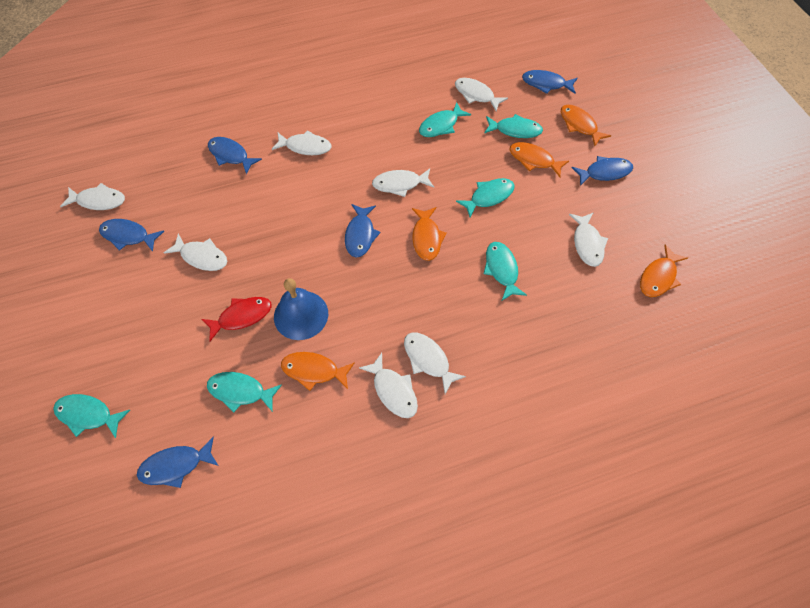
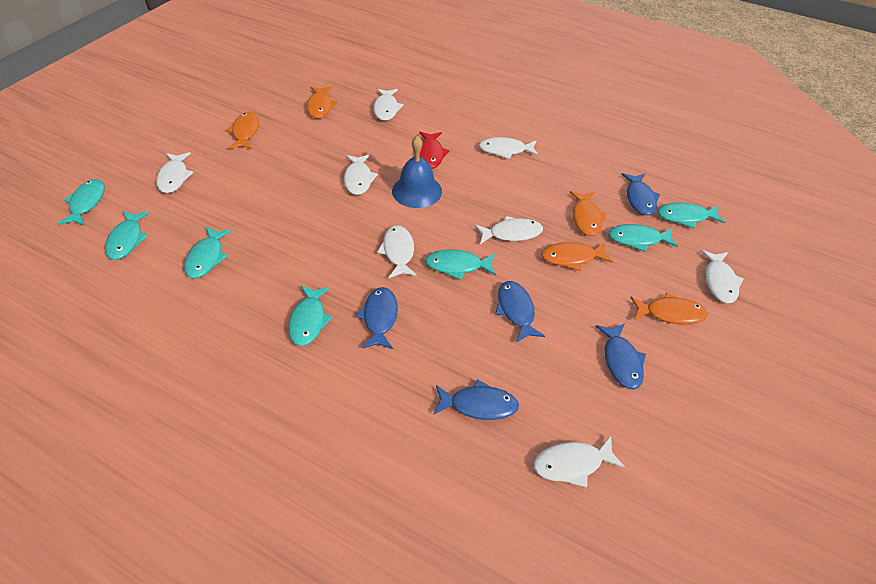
blue fish: 6 -> 5
turquoise fish: 6 -> 7

